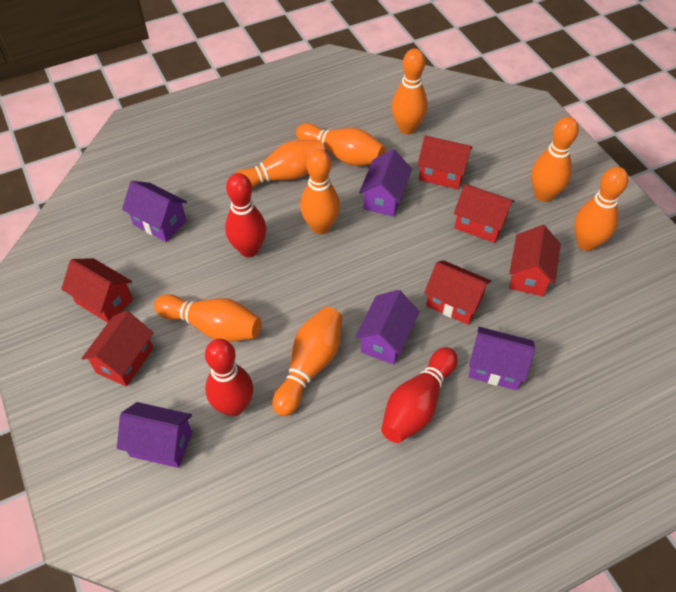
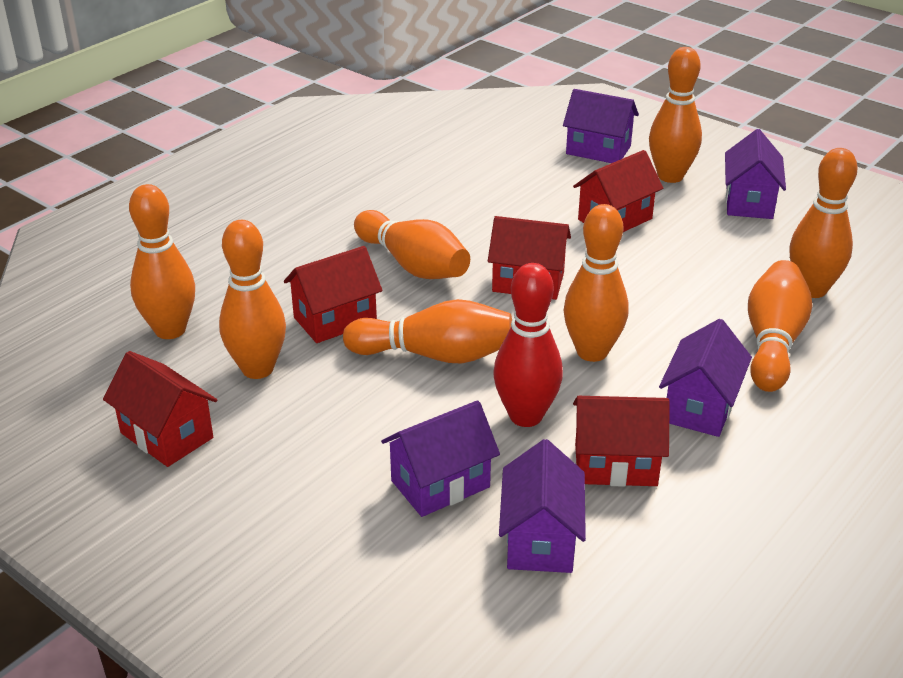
red bowling pin: 3 -> 1
red house: 6 -> 5

